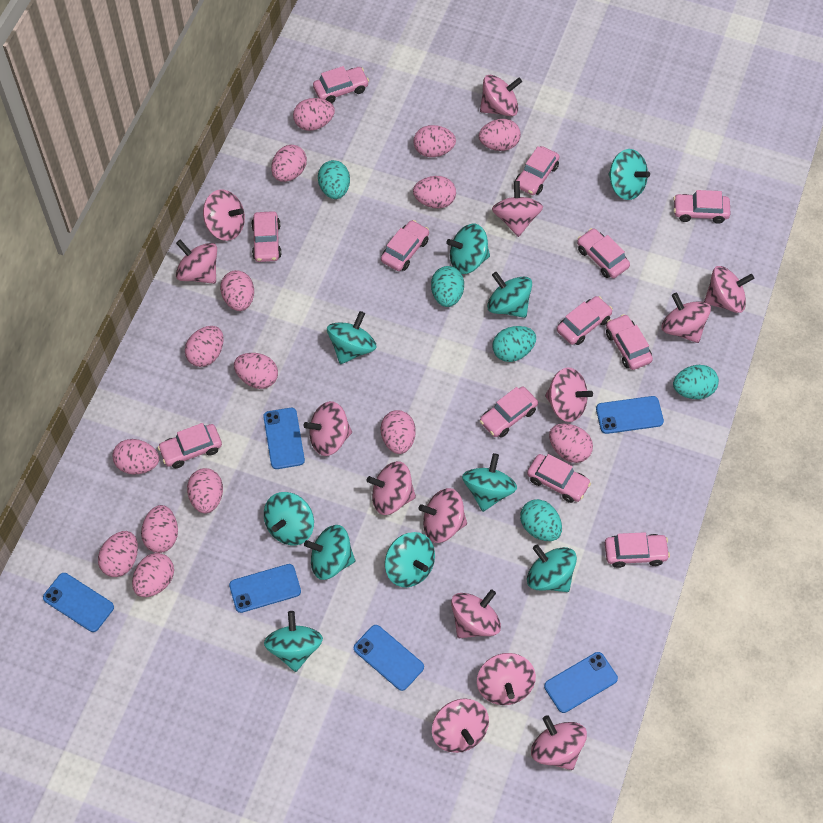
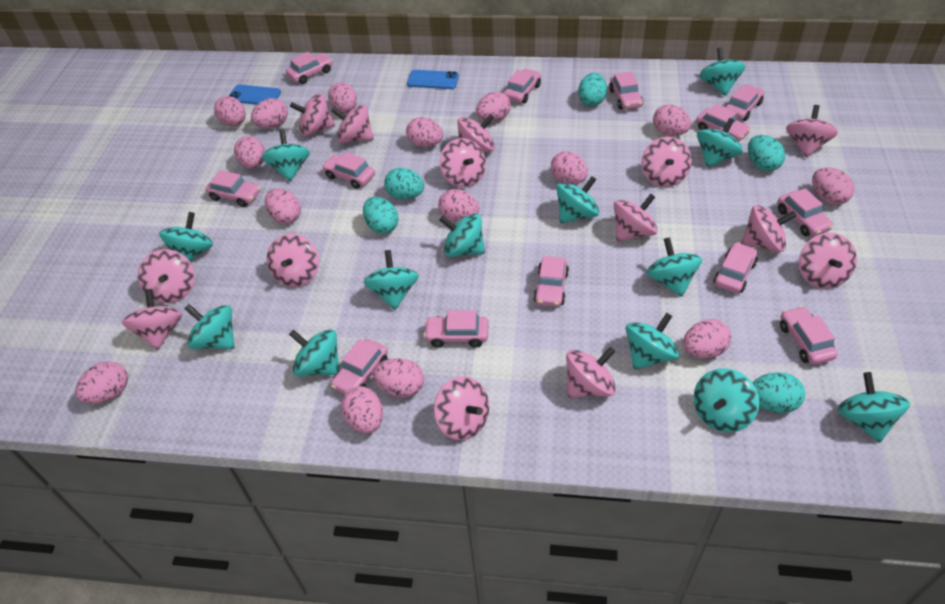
blue phone: 6 -> 2
pink car: 12 -> 13
turquoise spinning top: 10 -> 13

